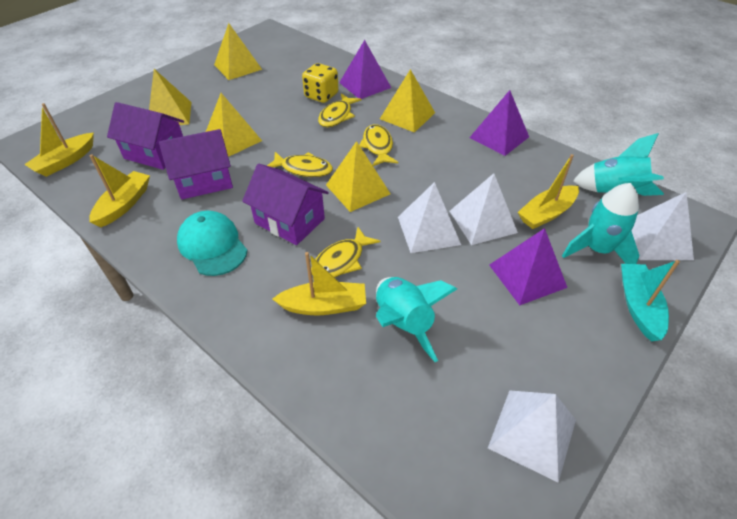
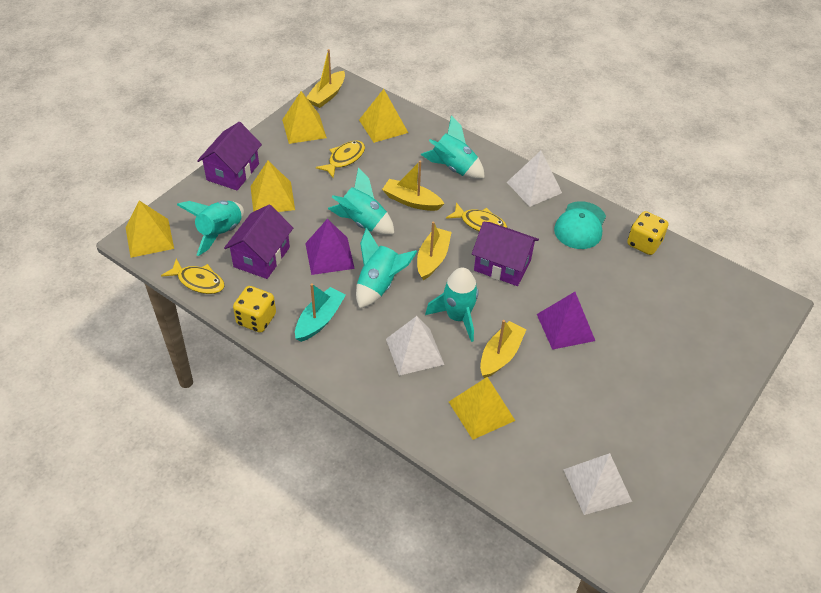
purple pyramid: 3 -> 2
turquoise rocket: 3 -> 5
white pyramid: 4 -> 3
yellow dice: 1 -> 2
yellow fish: 4 -> 3

